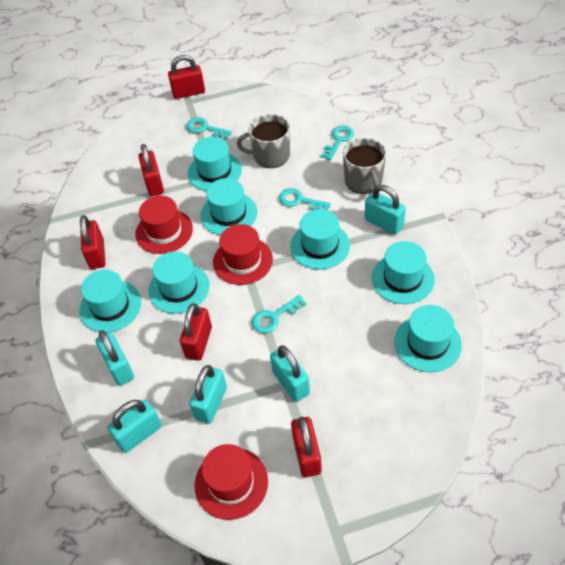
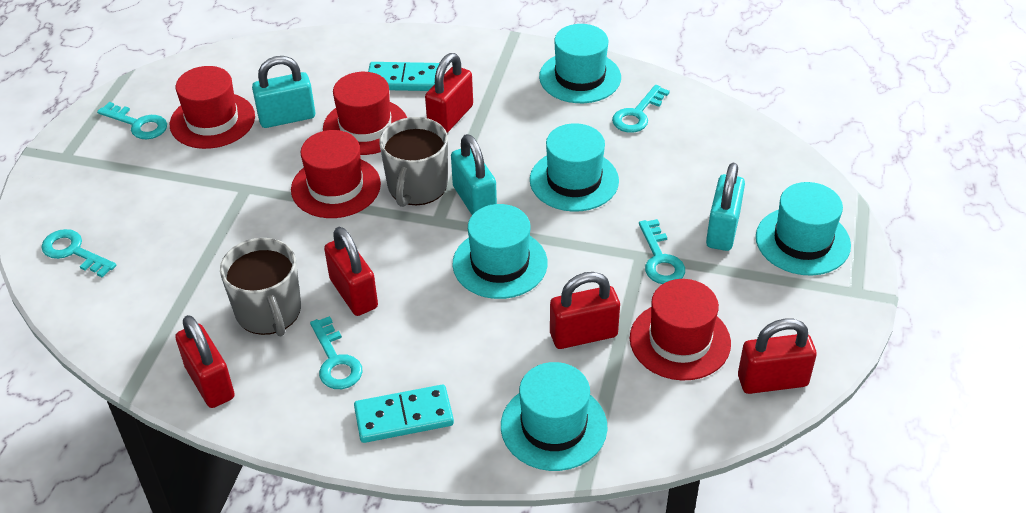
red hat: 3 -> 4
turquoise domino: 0 -> 2
turquoise hat: 7 -> 5
turquoise key: 4 -> 5
turquoise padlock: 5 -> 3

